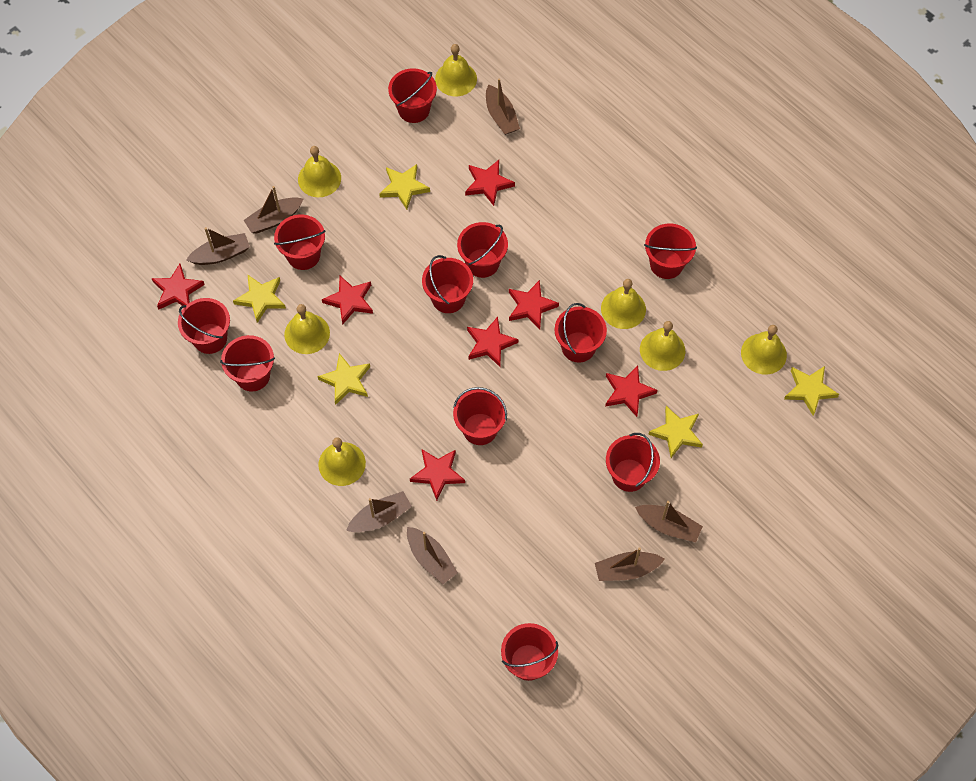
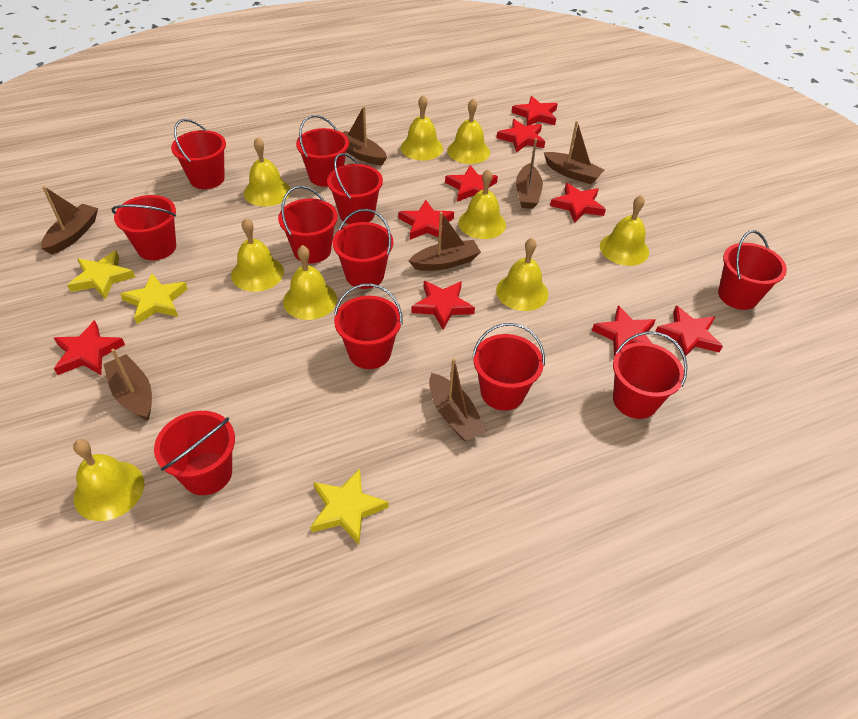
red star: 7 -> 9
yellow bell: 7 -> 9
yellow star: 5 -> 3

